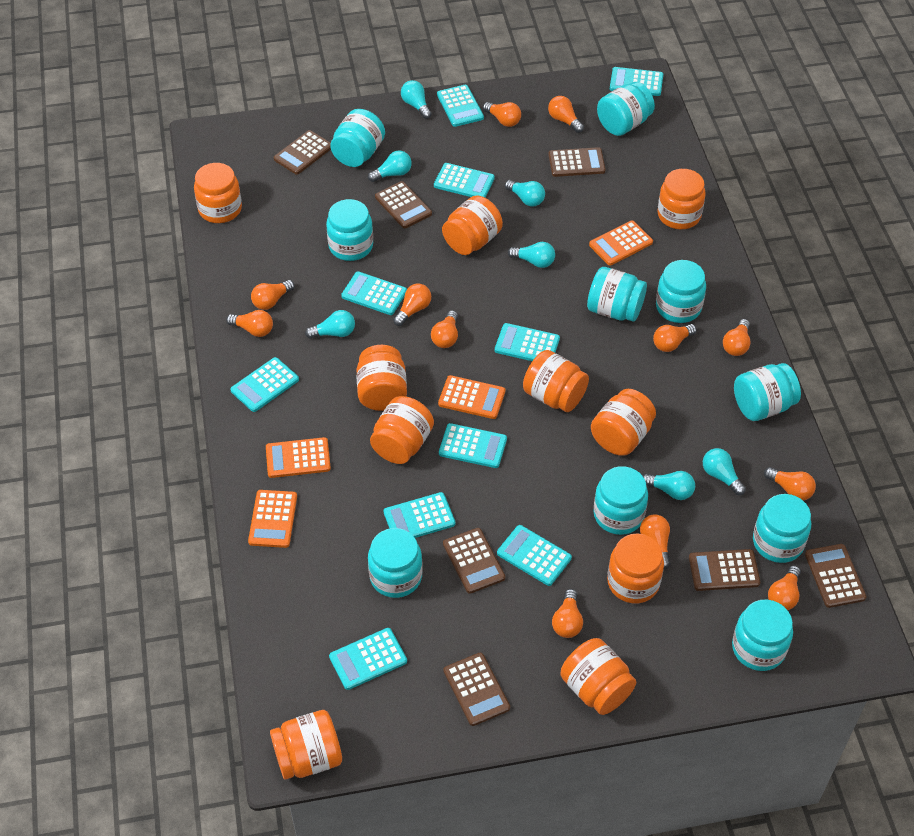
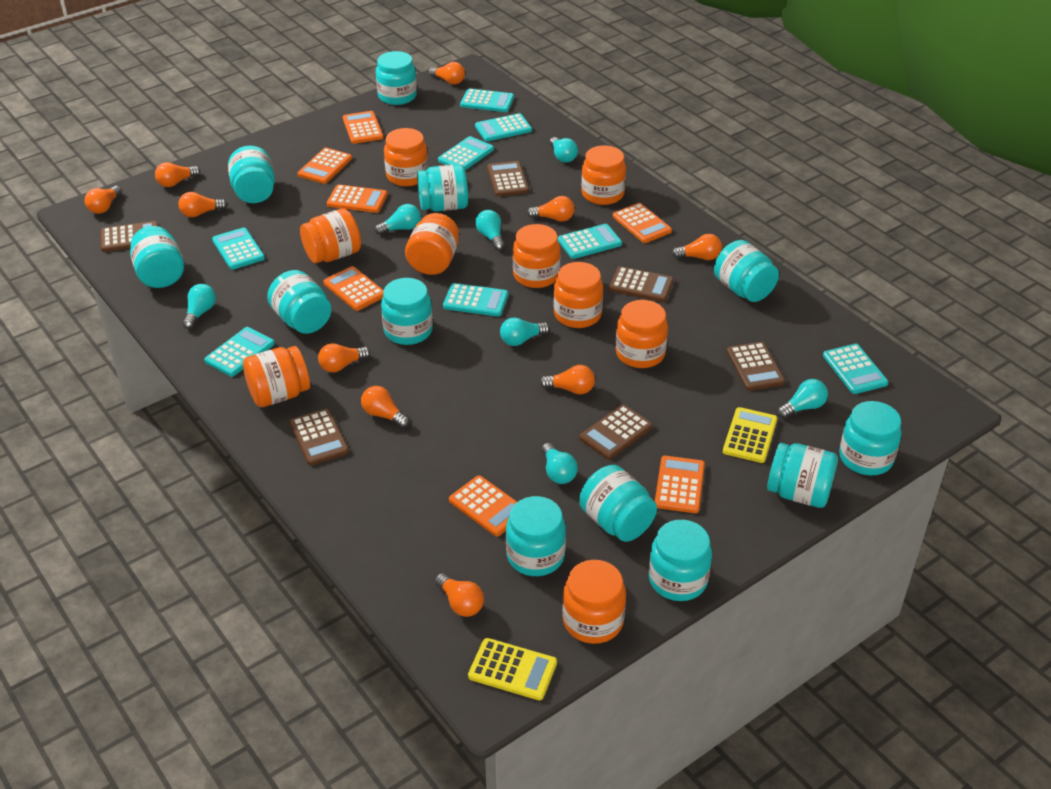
brown calculator: 7 -> 6
orange calculator: 4 -> 7
orange jar: 10 -> 9
orange light bulb: 12 -> 10
turquoise calculator: 10 -> 8
turquoise jar: 10 -> 12
yellow calculator: 0 -> 2

